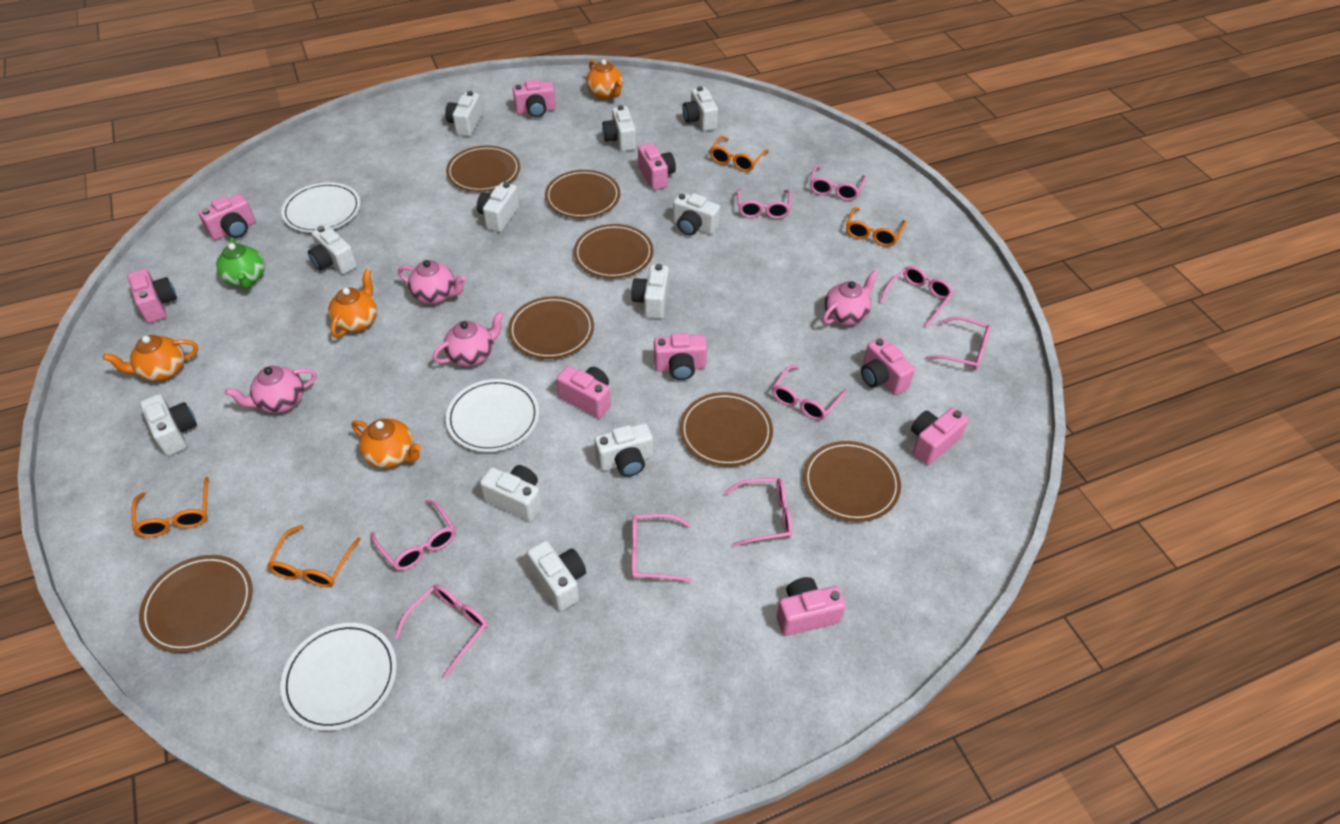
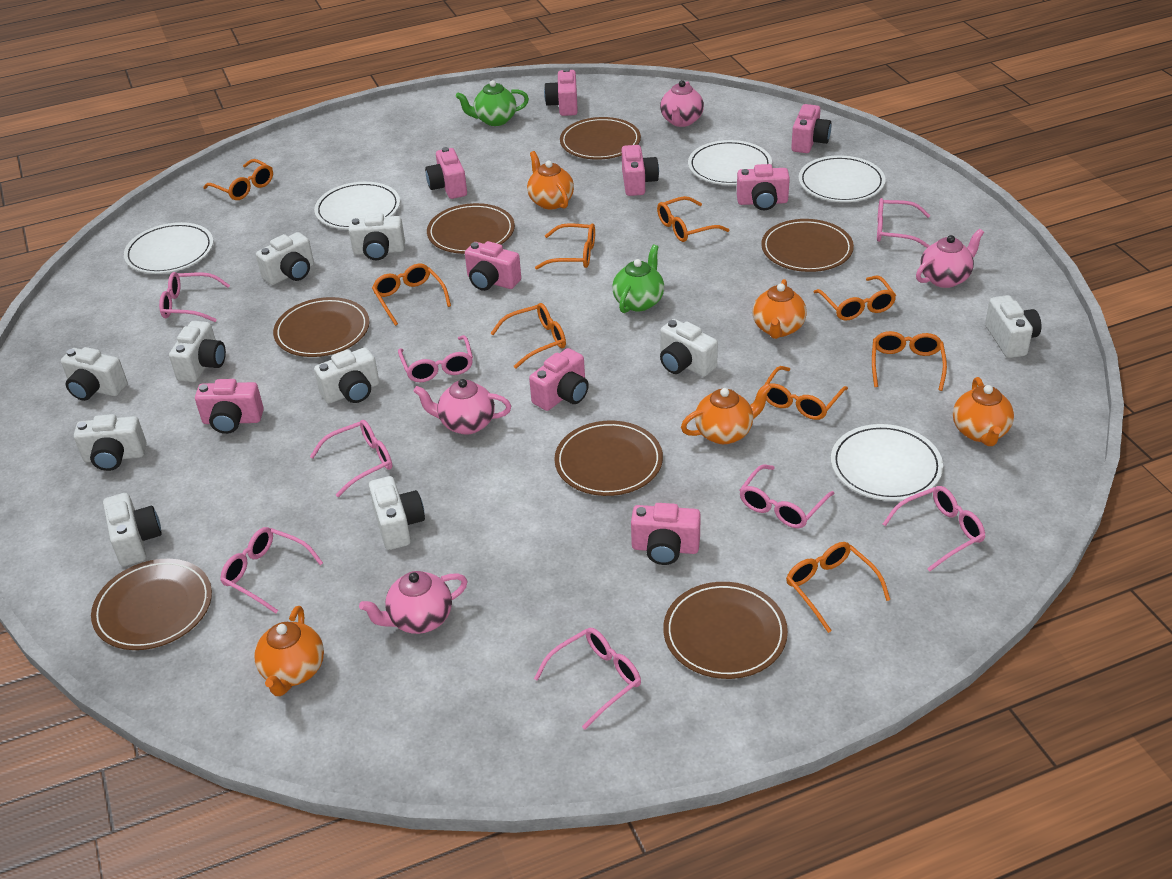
green teapot: 1 -> 2
orange glasses: 4 -> 9
orange teapot: 4 -> 5
pink glasses: 9 -> 8
white camera: 11 -> 10
white plate: 3 -> 5

